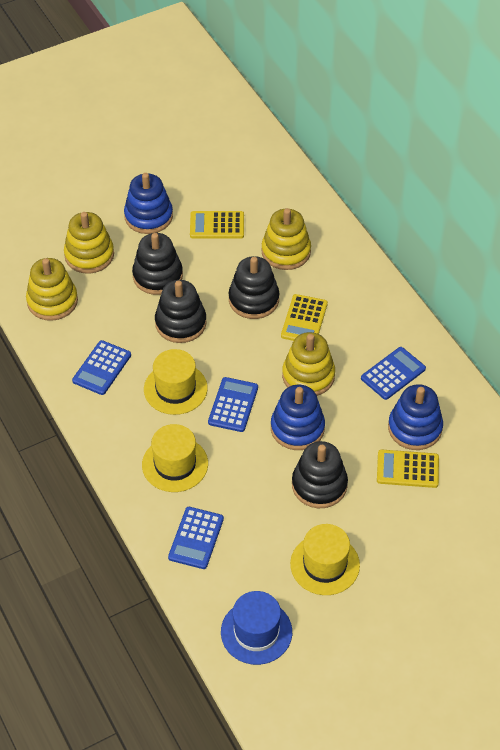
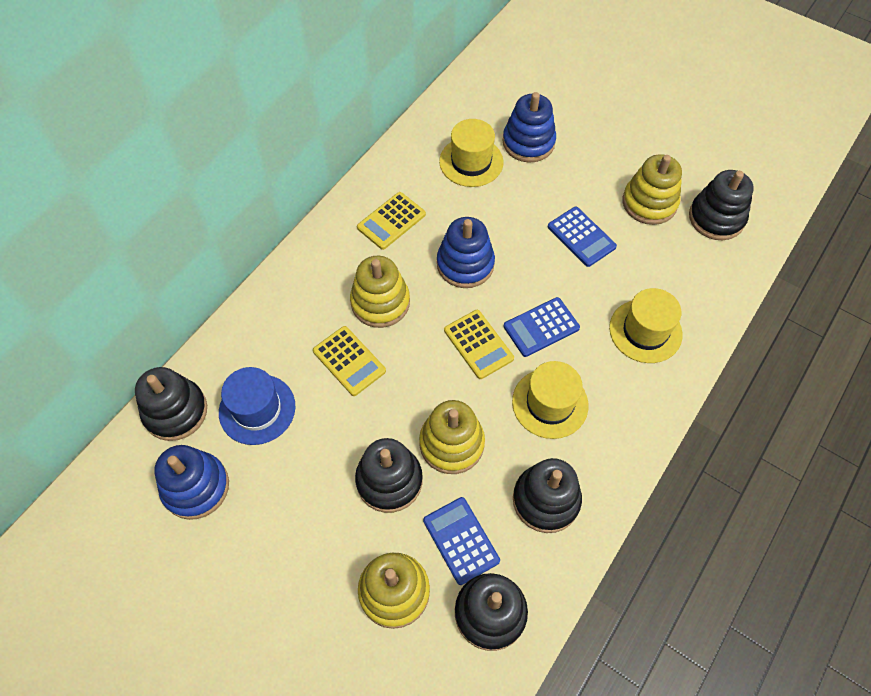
black stacking toy: 4 -> 5
blue calculator: 4 -> 3

